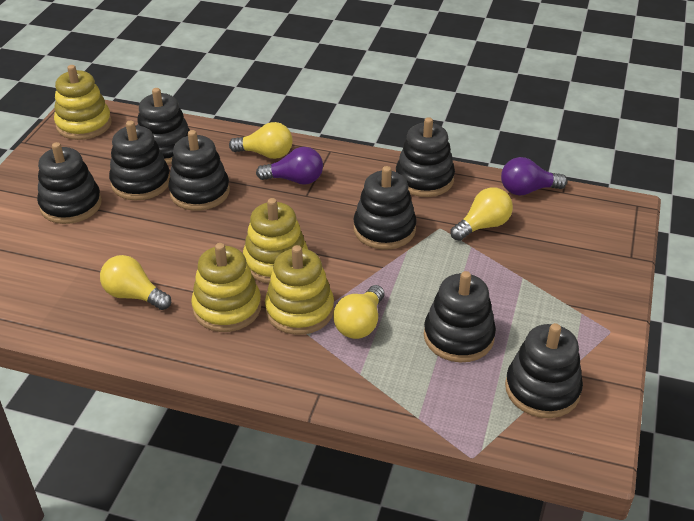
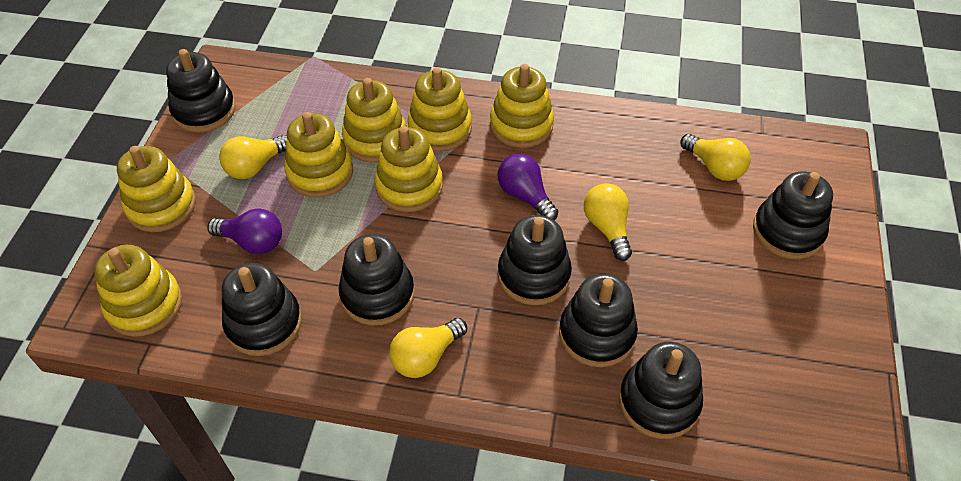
black stacking toy: 8 -> 7
yellow stacking toy: 4 -> 7

